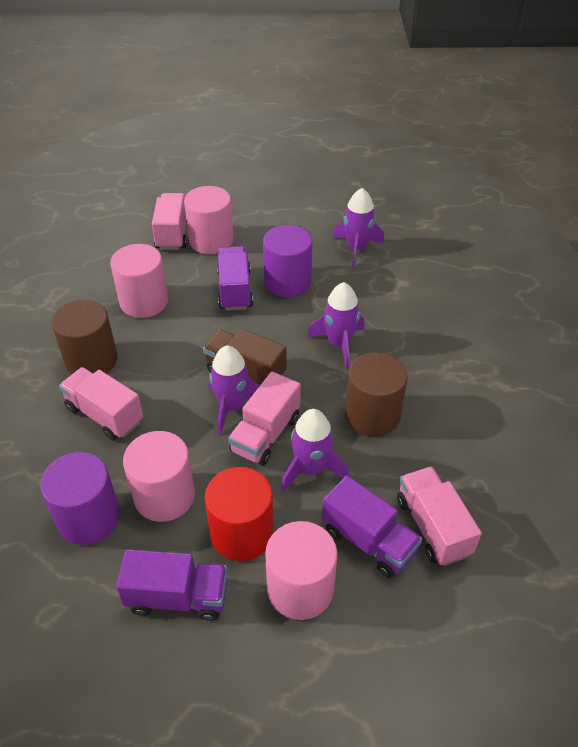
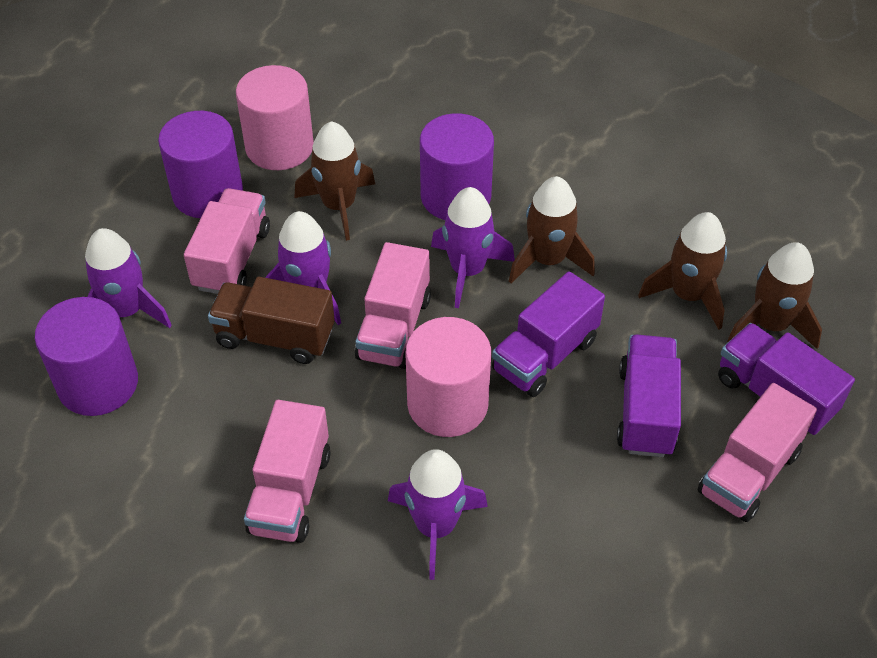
brown cylinder: 2 -> 0
brown rocket: 0 -> 4
pink cylinder: 4 -> 2
purple cylinder: 2 -> 3
red cylinder: 1 -> 0

